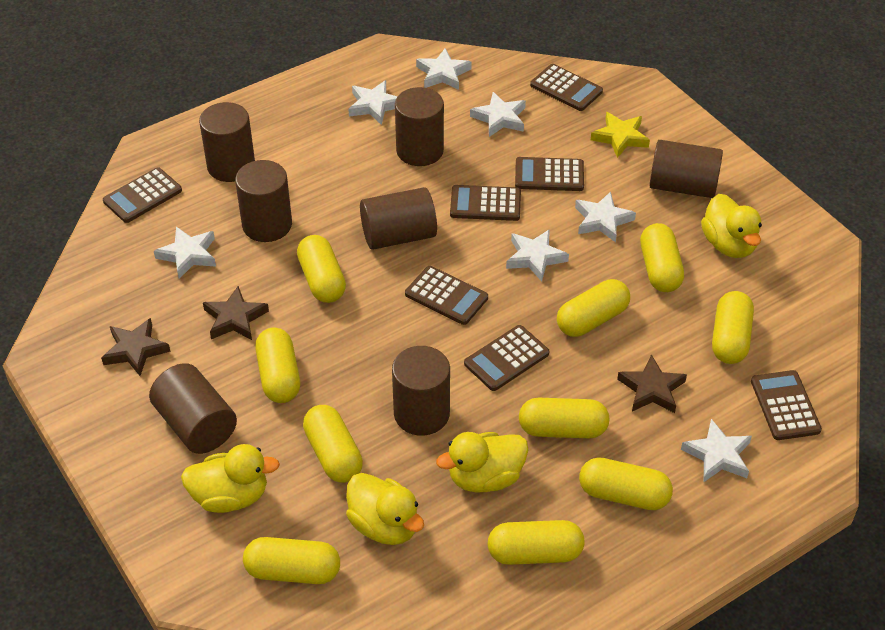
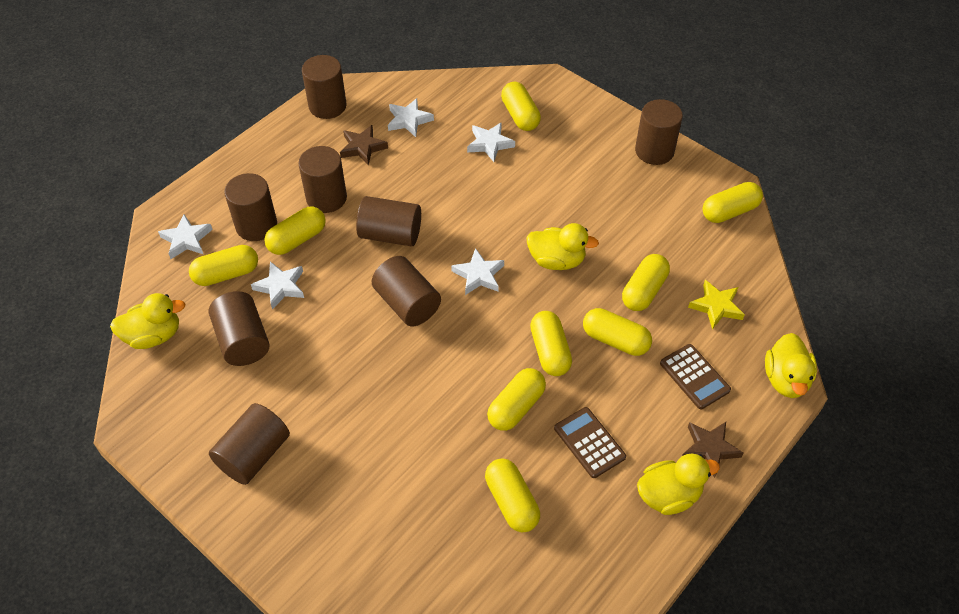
brown calculator: 7 -> 2
brown cylinder: 7 -> 8
brown star: 3 -> 2
white star: 7 -> 5
yellow capsule: 10 -> 9

